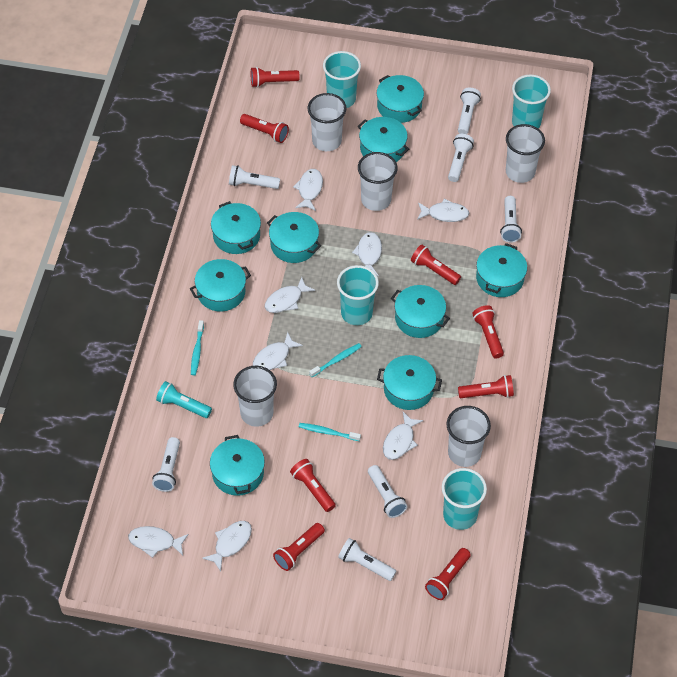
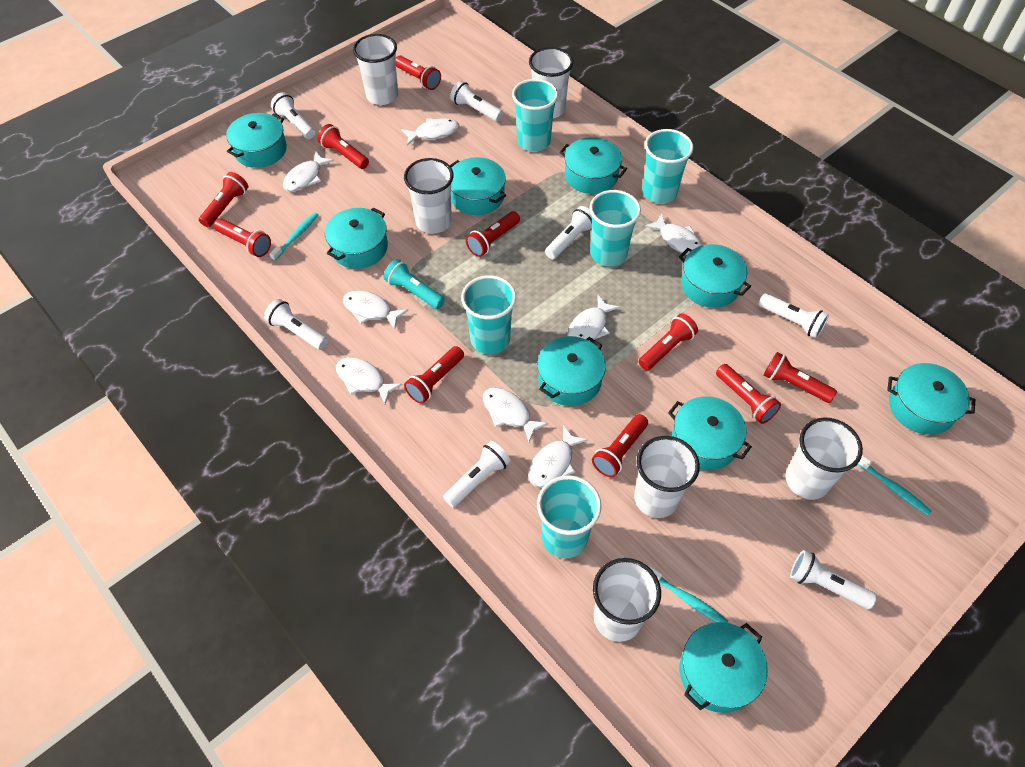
red flashlight: 8 -> 10
turquoise cup: 4 -> 5
white cup: 5 -> 6

